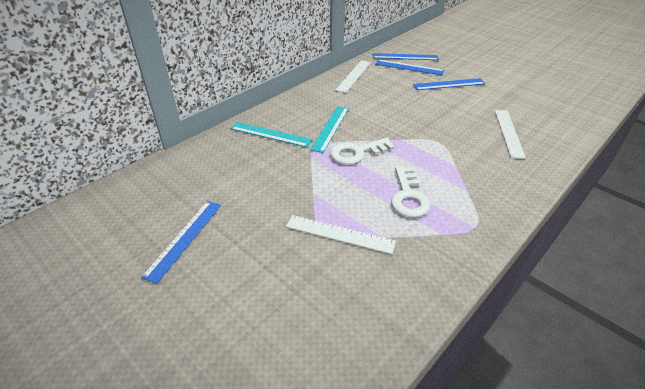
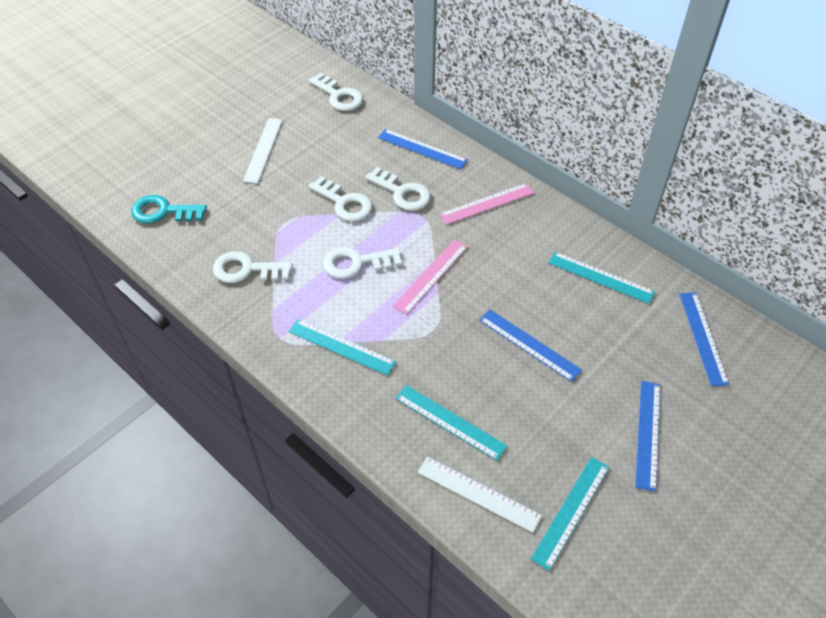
pink ruler: 0 -> 2
turquoise key: 0 -> 1
turquoise ruler: 2 -> 4
white key: 2 -> 5
white ruler: 3 -> 2

